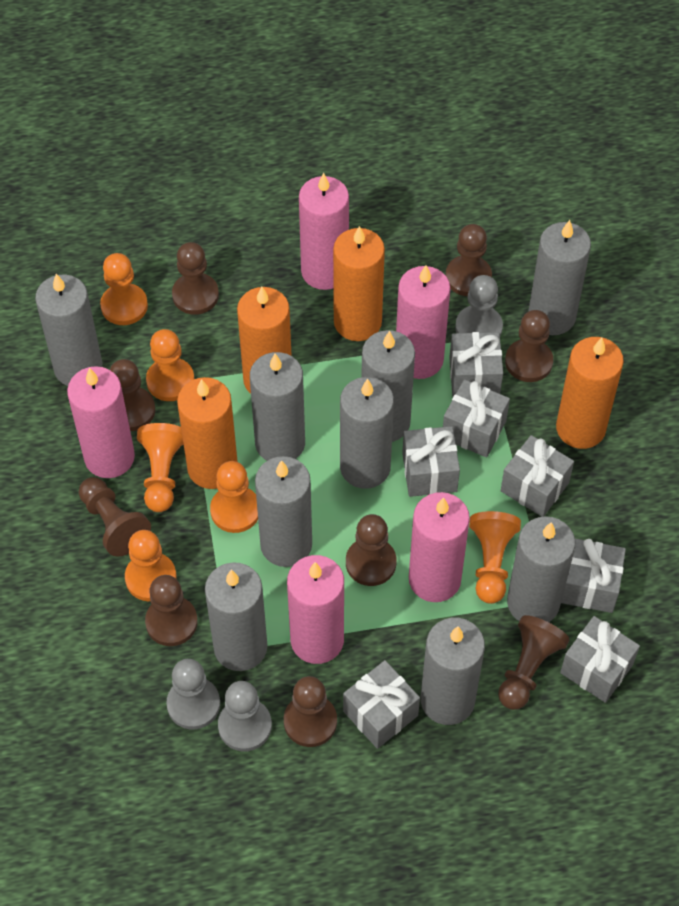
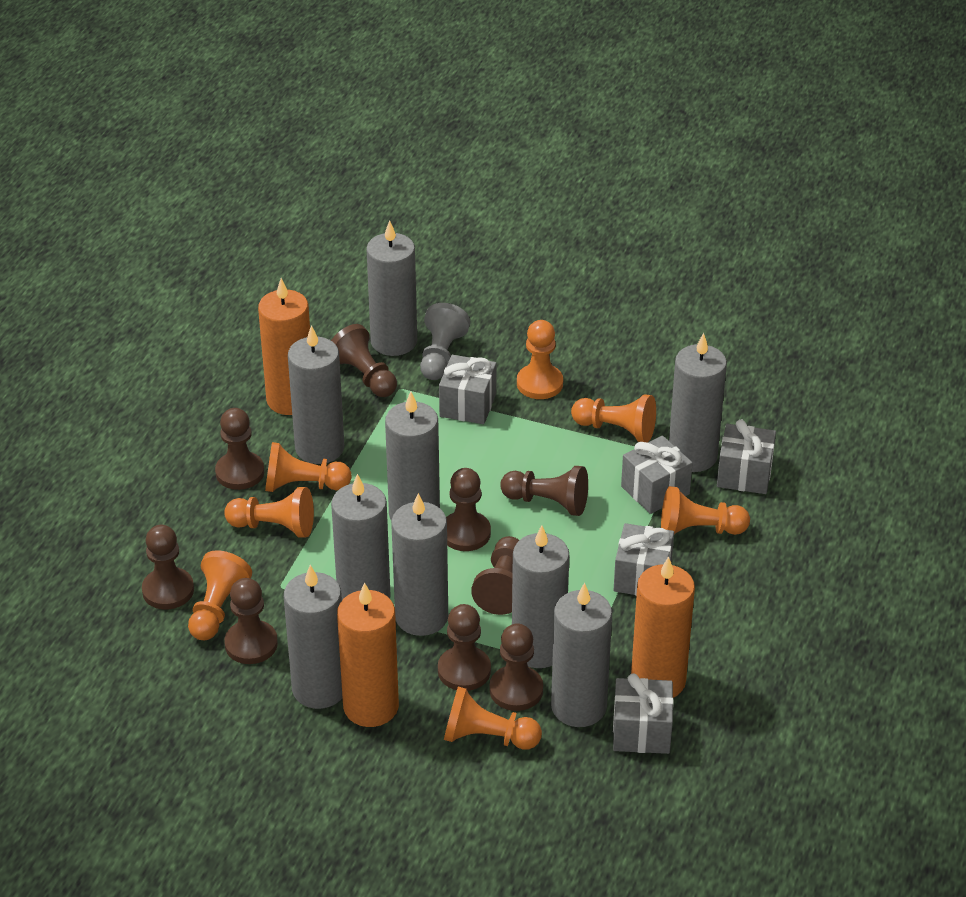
grey gift: 7 -> 5
grey pawn: 3 -> 1
orange candle: 4 -> 3
orange pawn: 6 -> 7
pink candle: 5 -> 0

